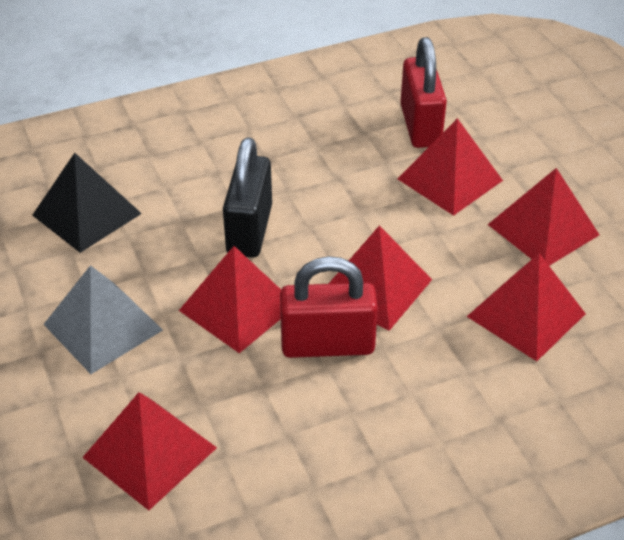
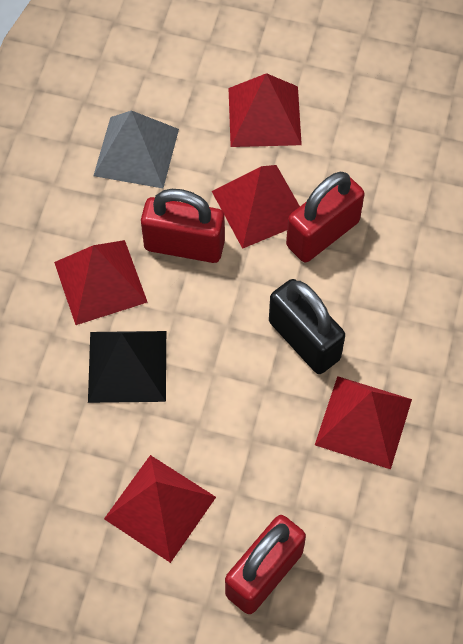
red padlock: 2 -> 3
red pyramid: 6 -> 5

